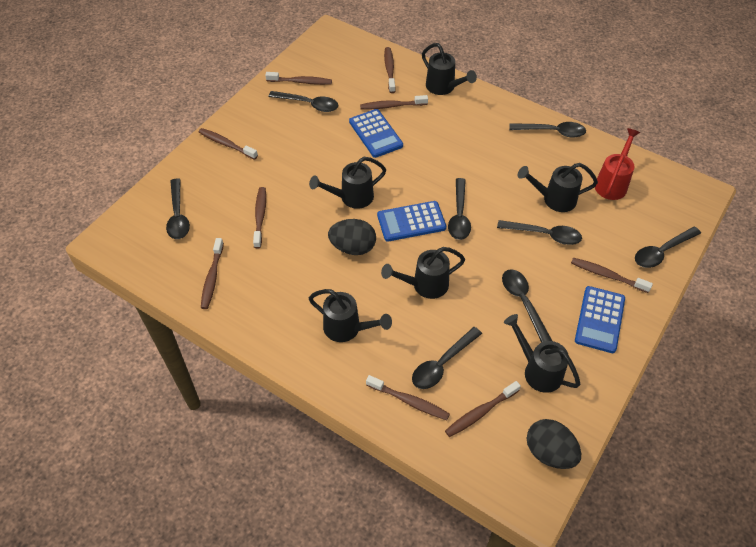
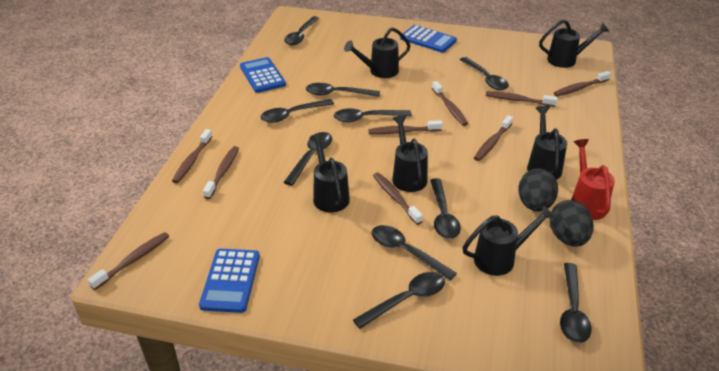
black spoon: 8 -> 10

